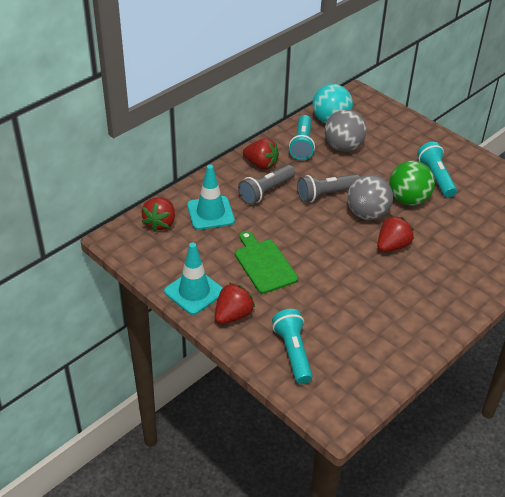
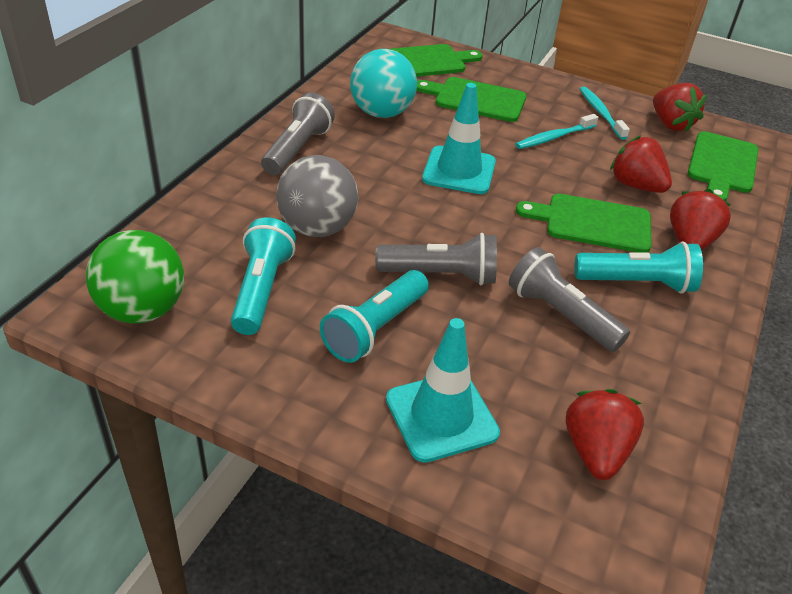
green cutting board: 1 -> 4
grey ball: 2 -> 1
grey flashlight: 2 -> 3
turquoise toothbrush: 0 -> 2

